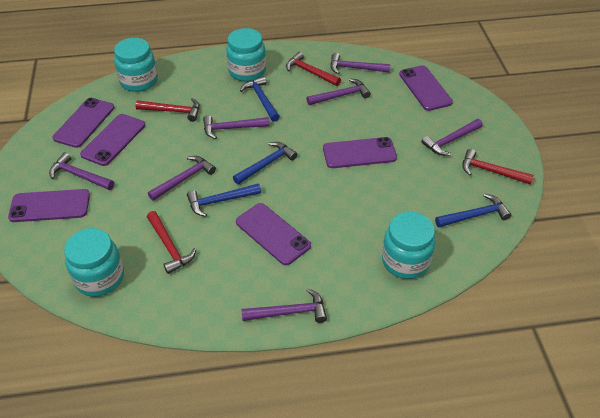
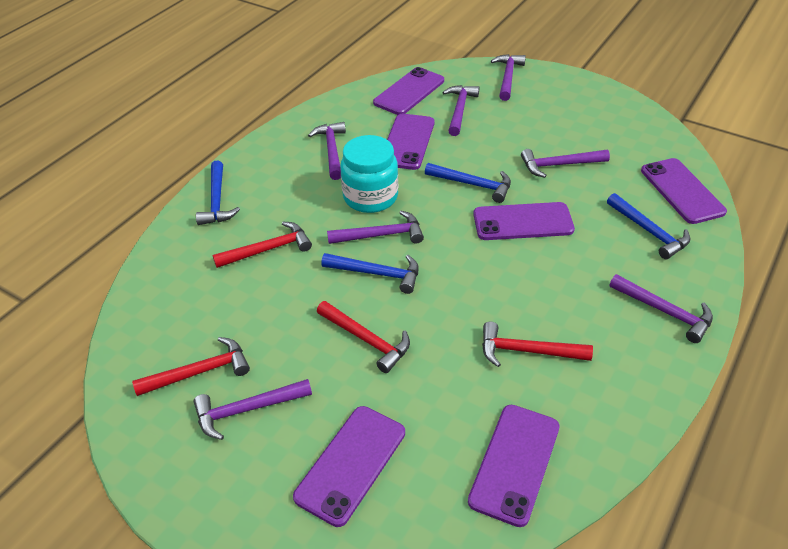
turquoise jar: 4 -> 1

